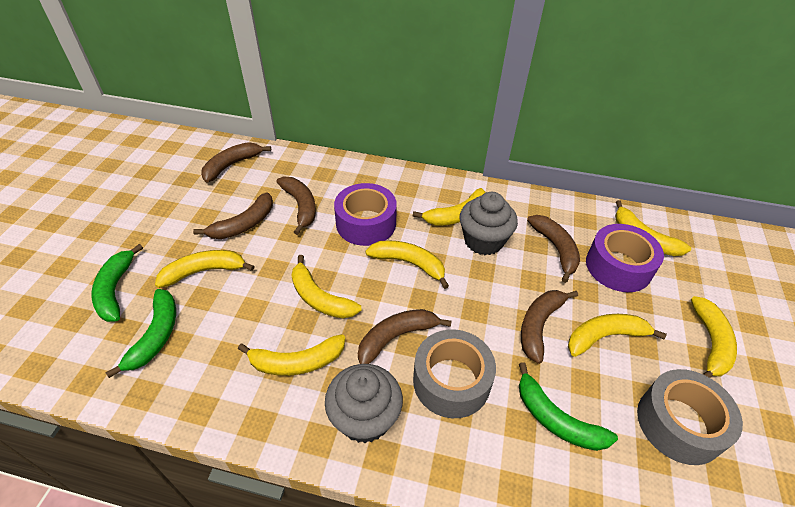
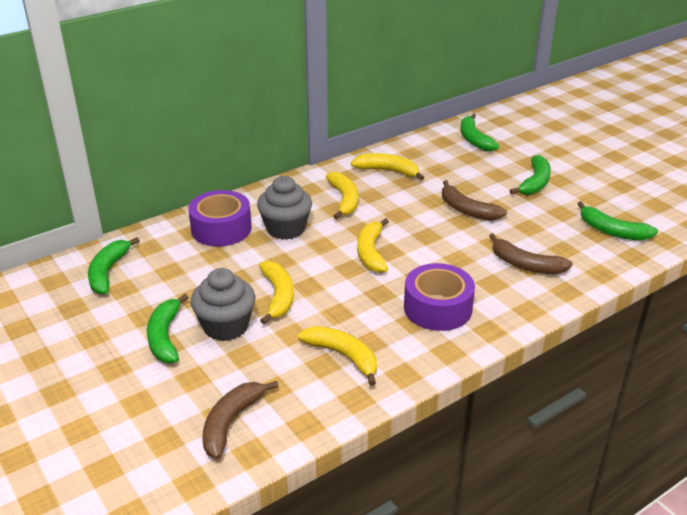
brown banana: 6 -> 3
green banana: 3 -> 5
grey tape: 2 -> 0
yellow banana: 8 -> 5

